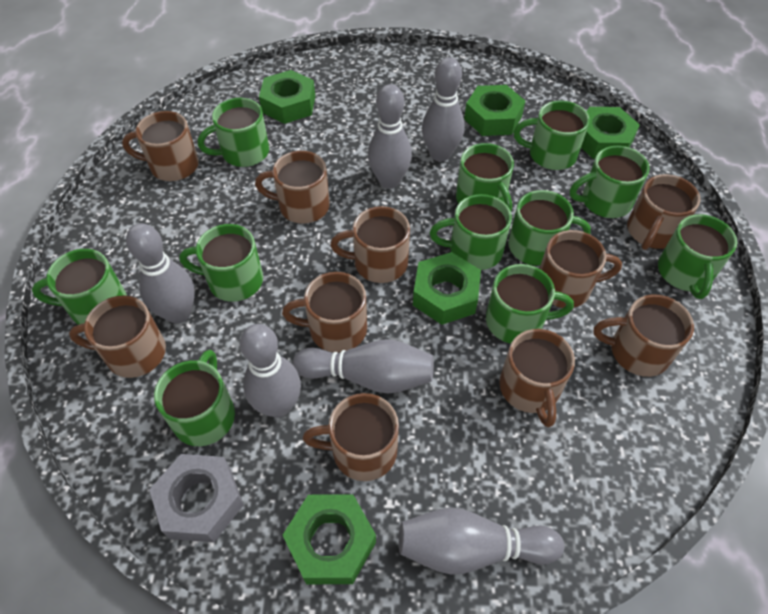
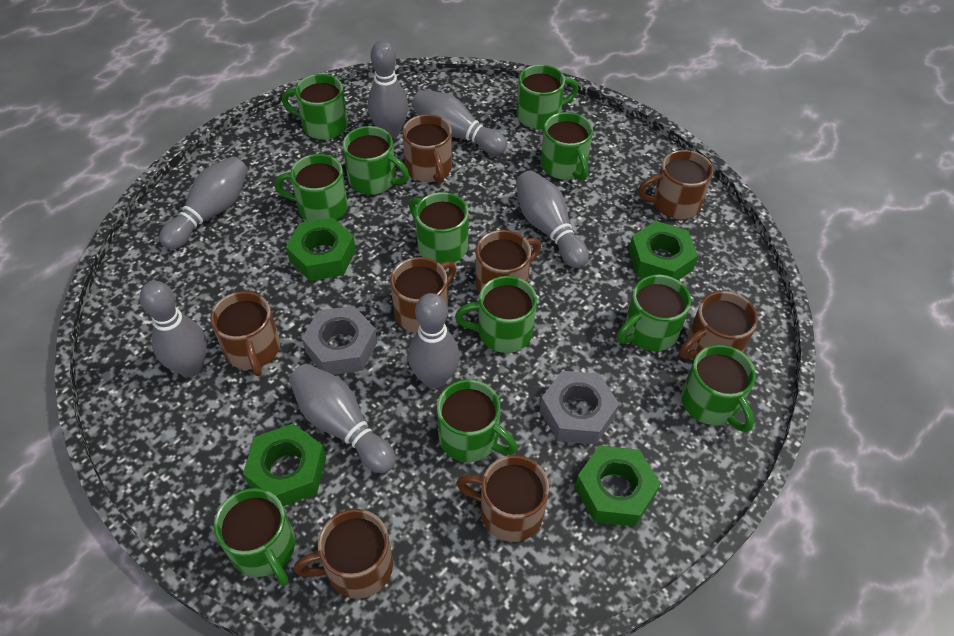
brown mug: 10 -> 8
green nut: 5 -> 4
grey bowling pin: 6 -> 7
grey nut: 1 -> 2

